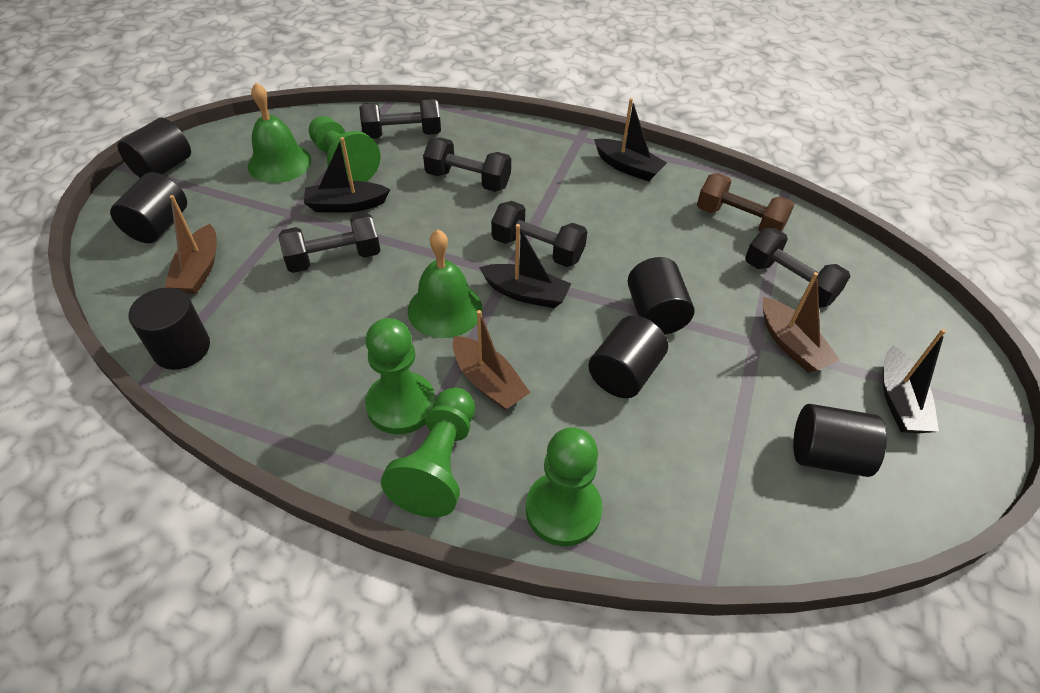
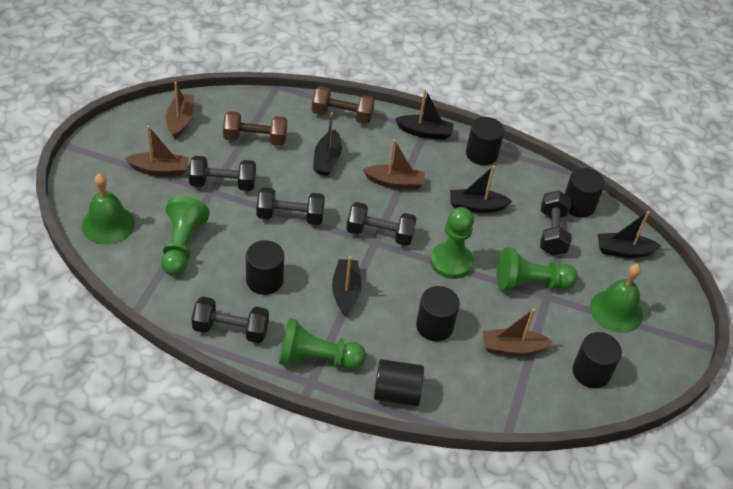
black boat: 4 -> 5
brown boat: 3 -> 4
brown dumbbell: 1 -> 2

